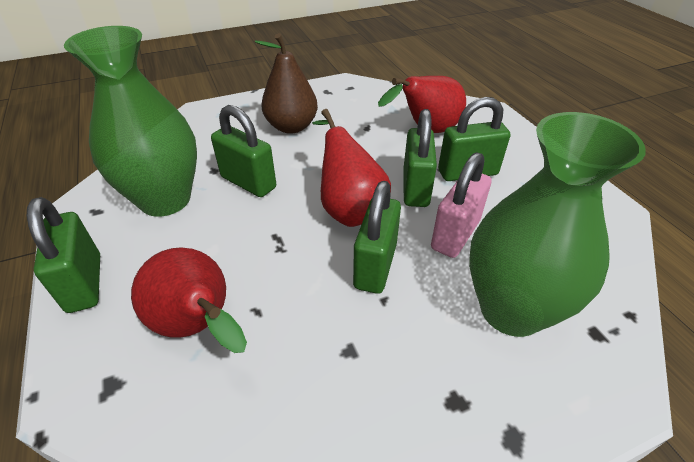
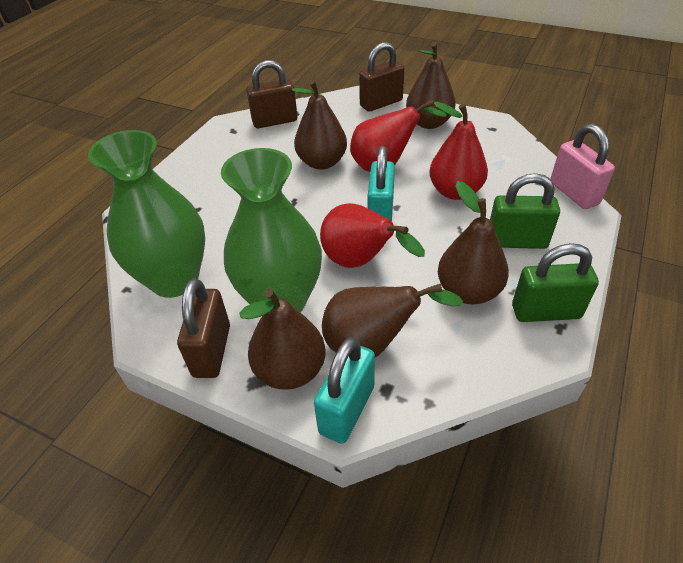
brown padlock: 0 -> 3
brown pear: 1 -> 5
green padlock: 5 -> 2
turquoise padlock: 0 -> 2

